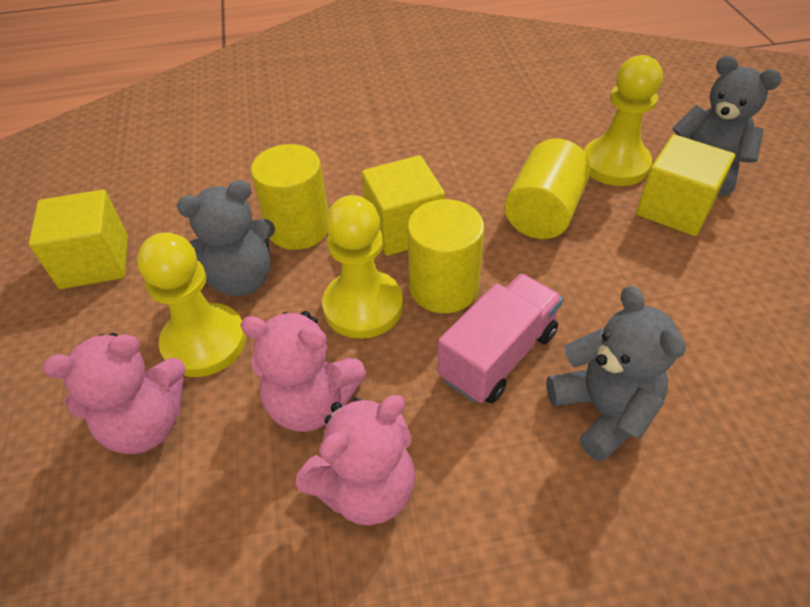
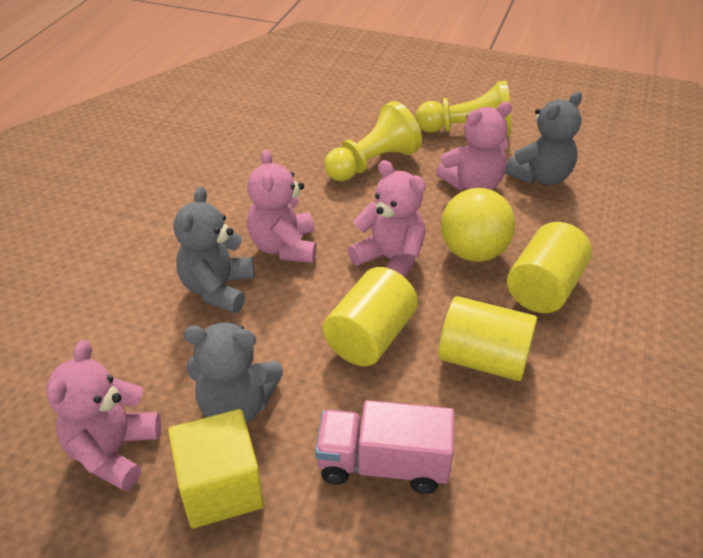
pink teddy bear: 3 -> 4
yellow ball: 0 -> 1
yellow cube: 3 -> 1
yellow pawn: 3 -> 2

